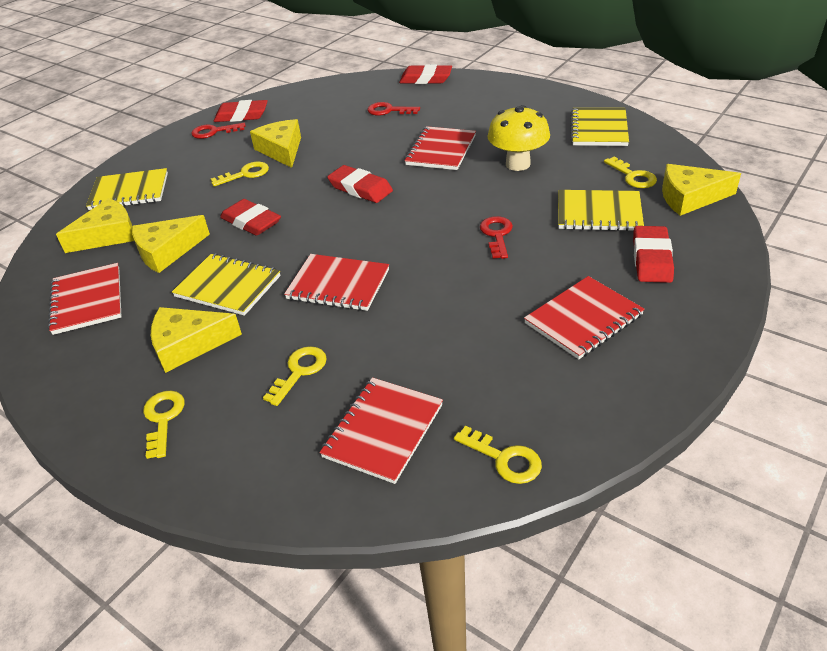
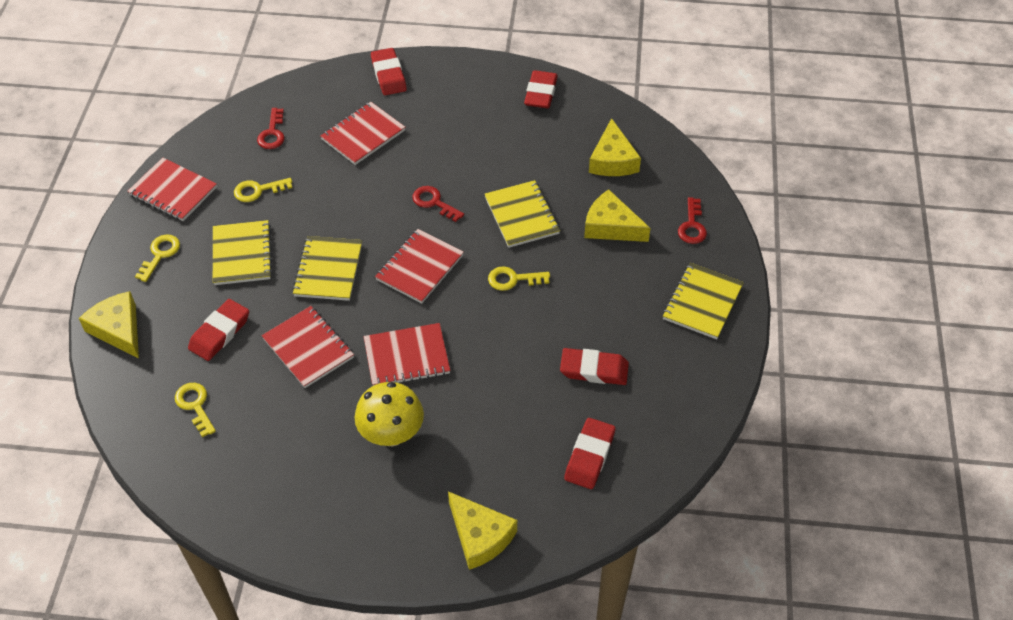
yellow cheese: 5 -> 4
yellow key: 5 -> 4

